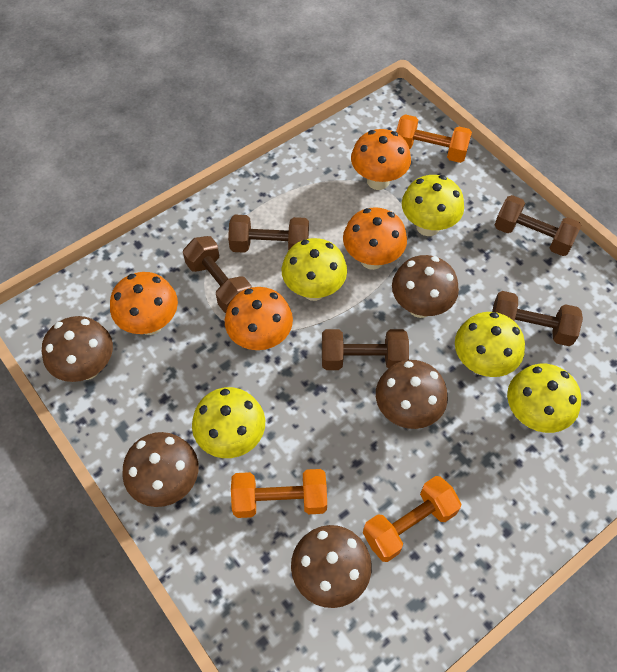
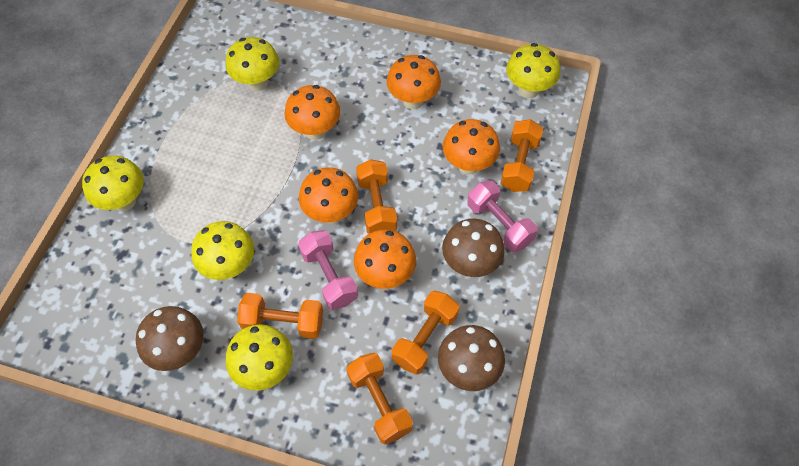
brown dumbbell: 5 -> 0
brown mushroom: 5 -> 3
orange dumbbell: 3 -> 5
orange mushroom: 4 -> 5
pink dumbbell: 0 -> 2

